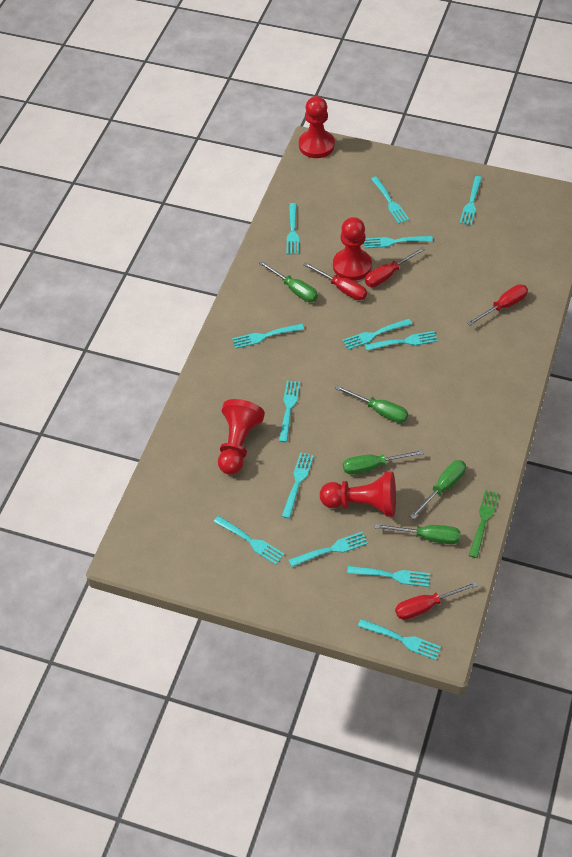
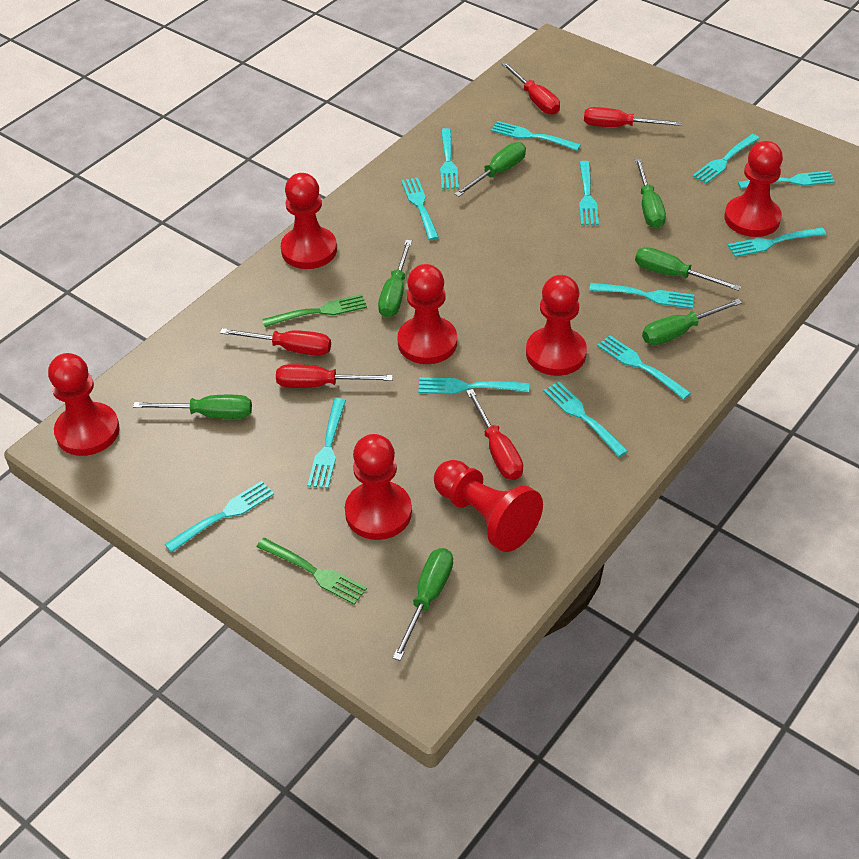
green fork: 1 -> 2
green screwdriver: 5 -> 7
red pawn: 4 -> 7
red screwdriver: 4 -> 5

